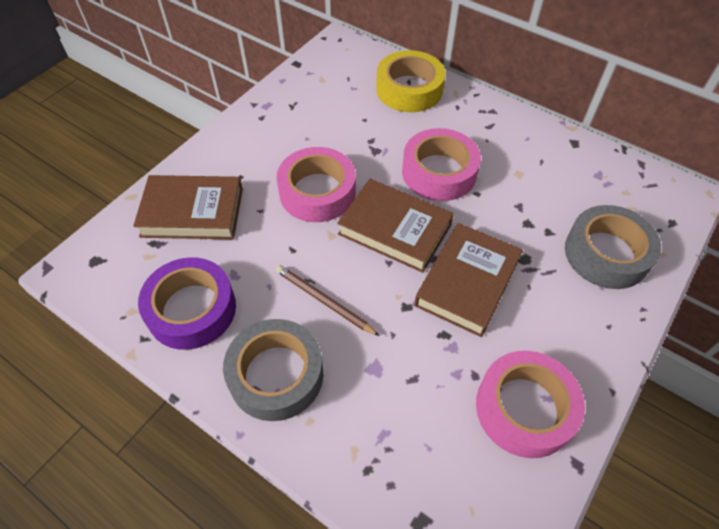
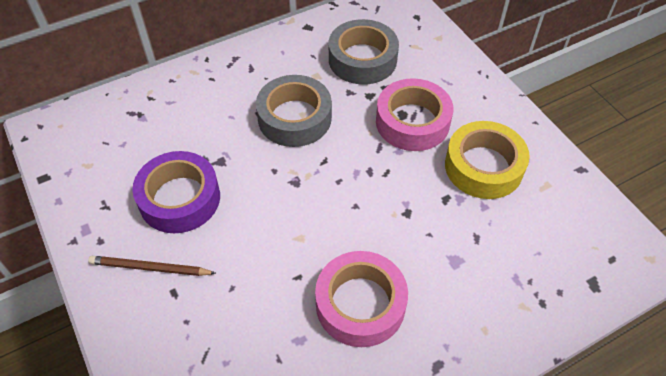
brown book: 3 -> 0
pink tape: 3 -> 2

